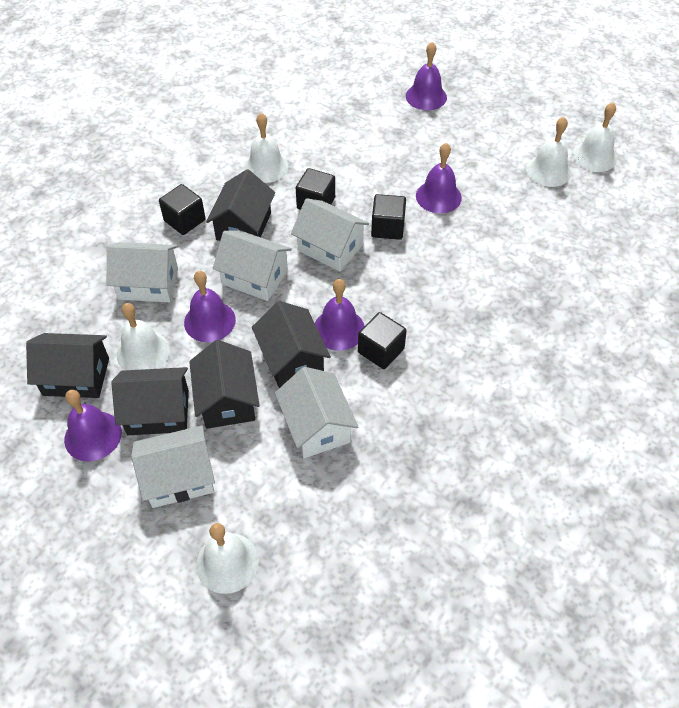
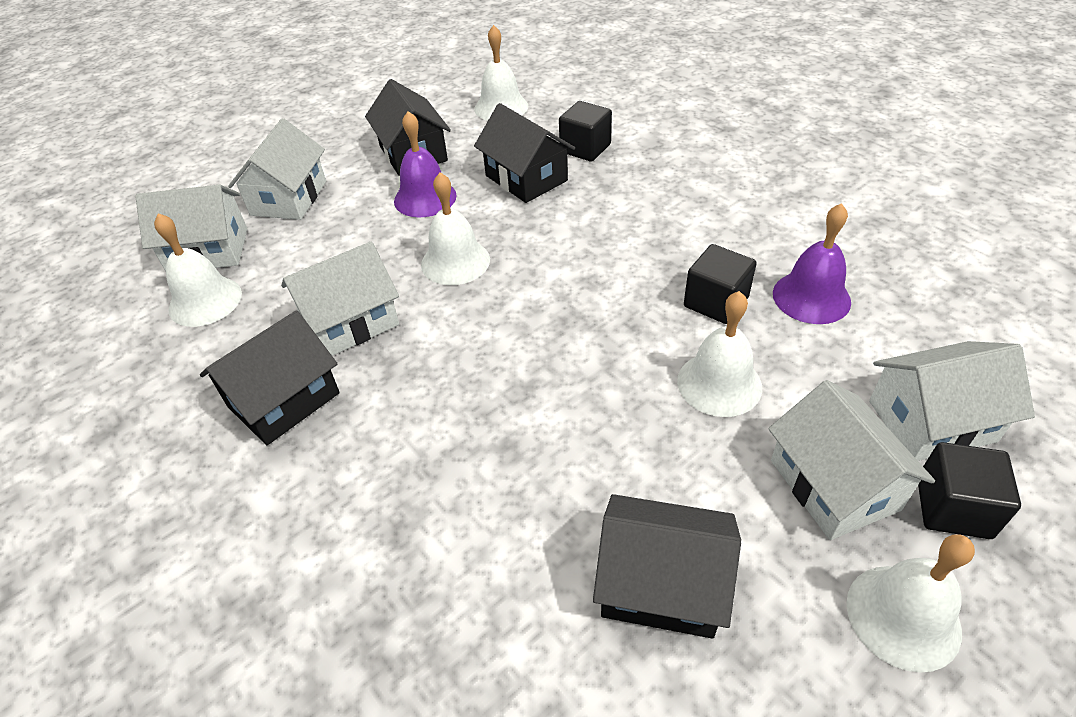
black cube: 4 -> 3
black house: 5 -> 4
purple bell: 5 -> 2

